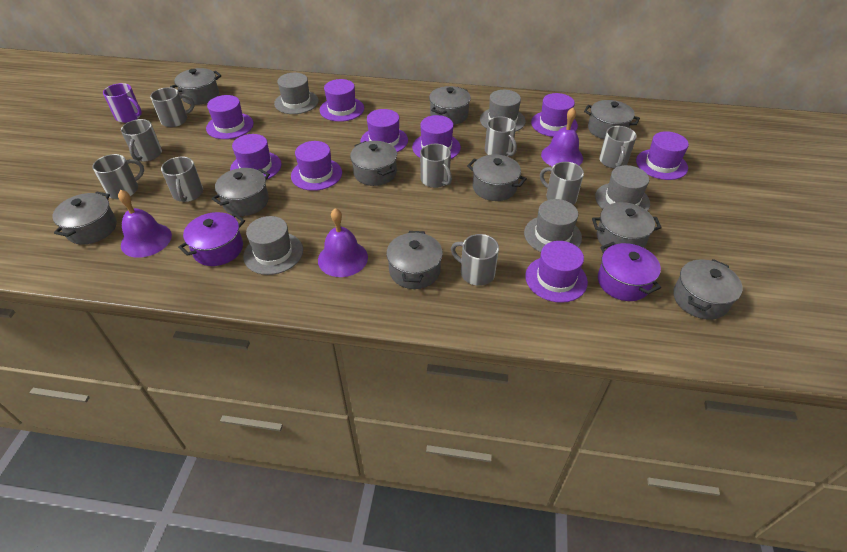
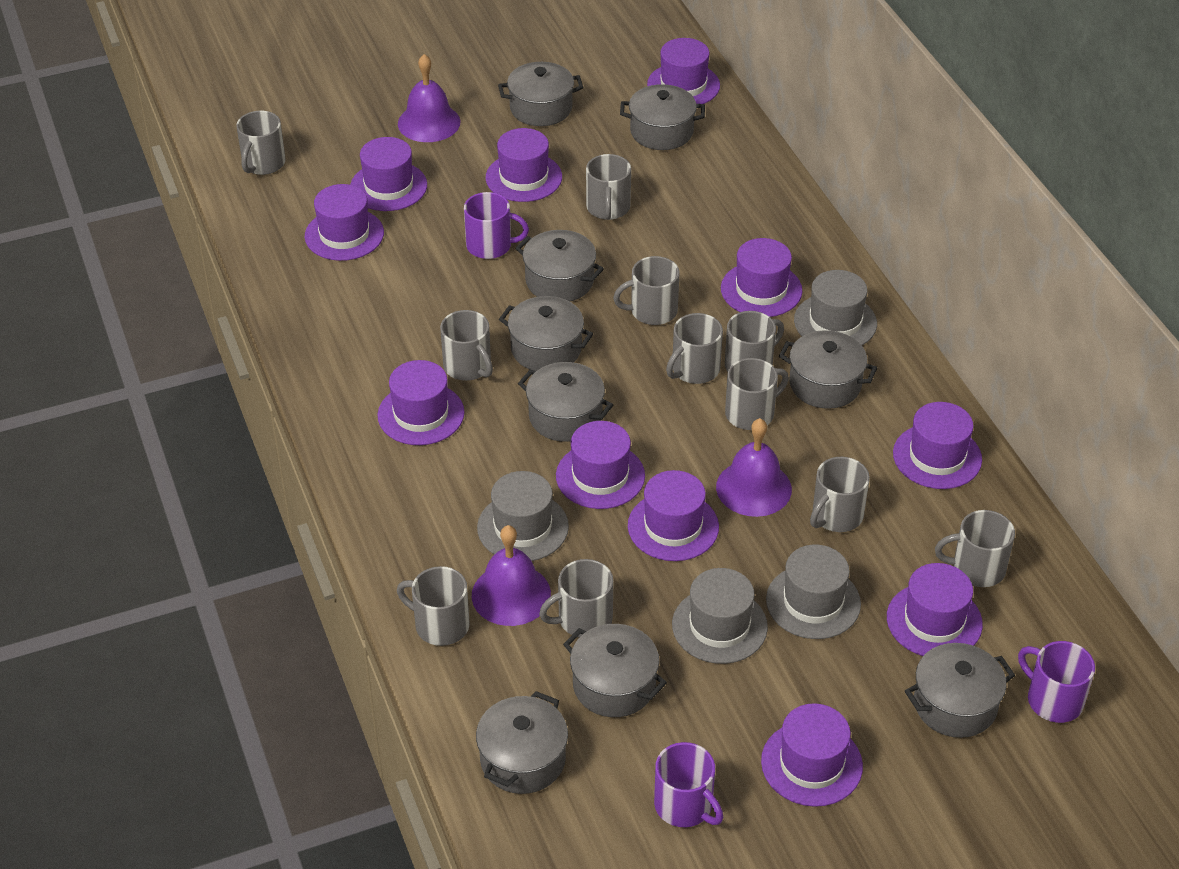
grey hat: 5 -> 4
grey mug: 9 -> 11
grey pot: 10 -> 9
purple hat: 9 -> 11
purple mug: 1 -> 3
purple pot: 2 -> 0

